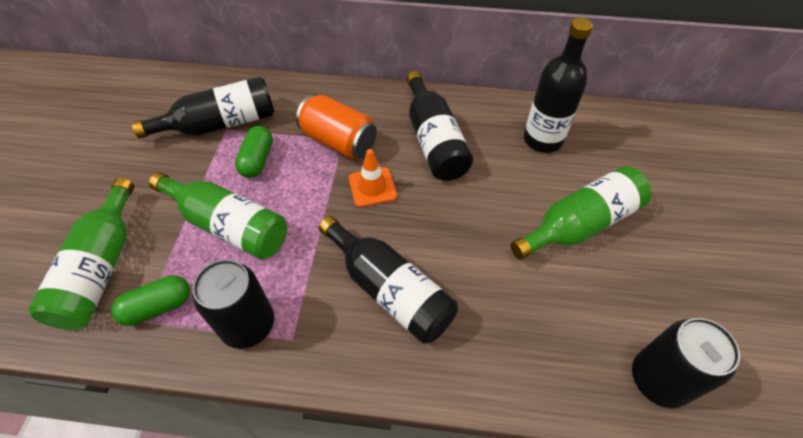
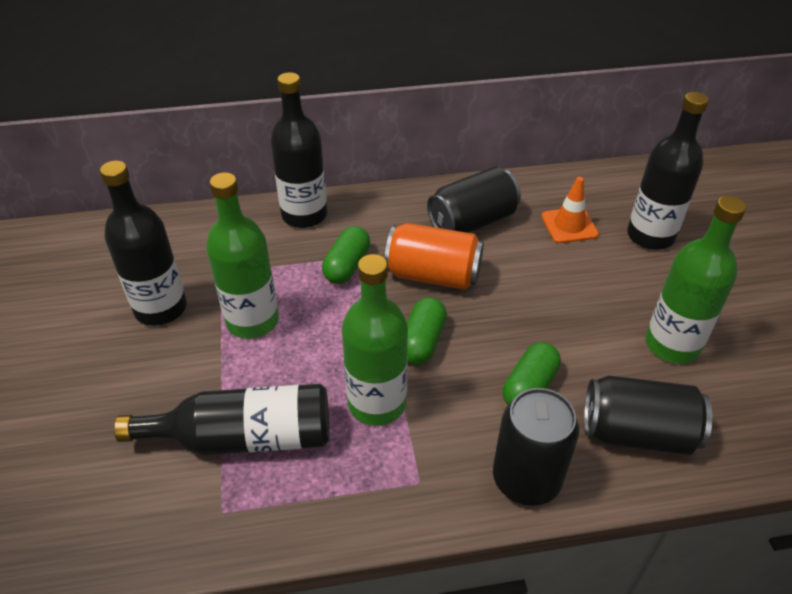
black can: 2 -> 3
green capsule: 2 -> 3

